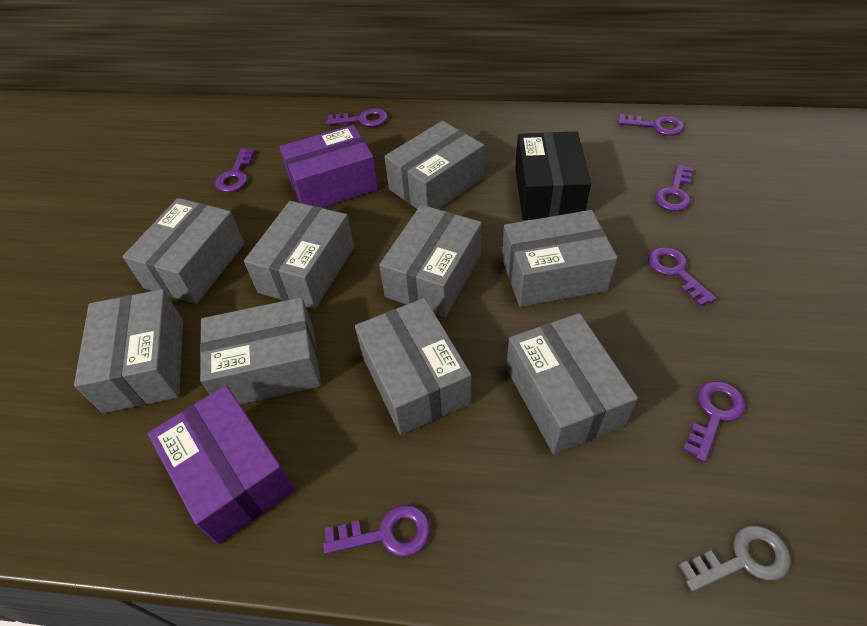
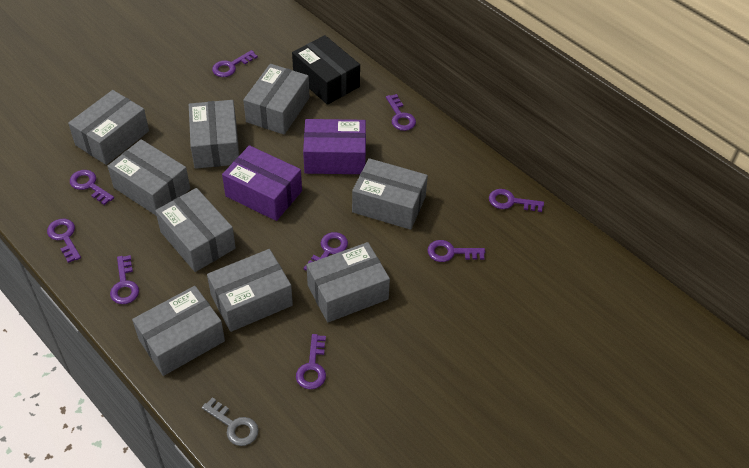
purple key: 7 -> 9

